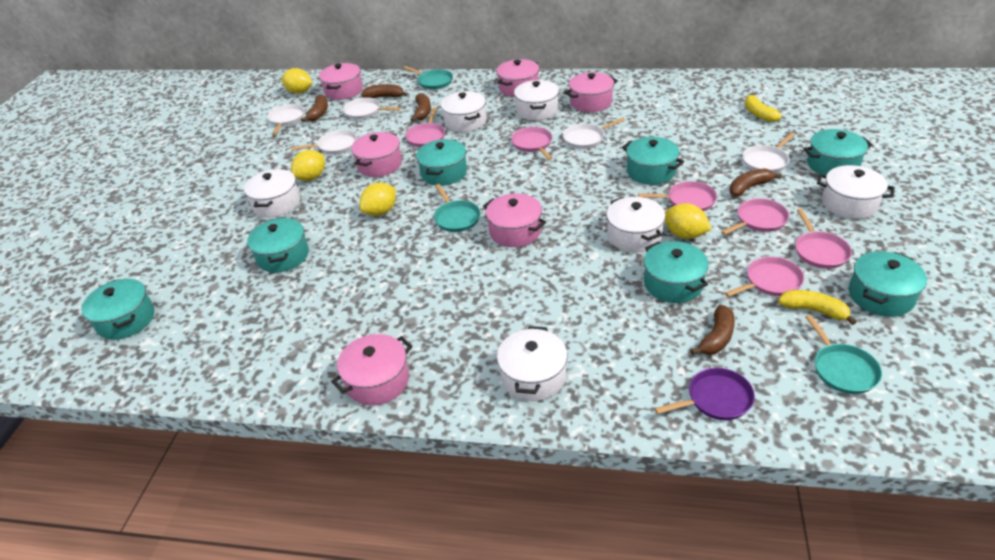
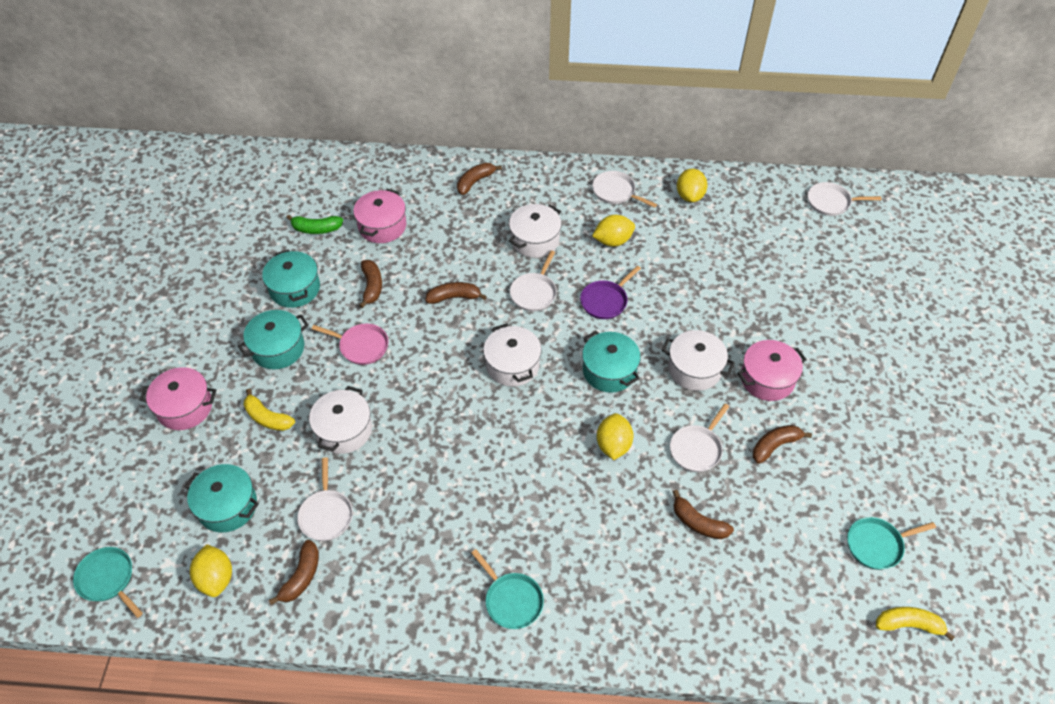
brown banana: 5 -> 6
green banana: 0 -> 1
pink pan: 6 -> 1
pink pot: 6 -> 3
turquoise pot: 7 -> 4
white pot: 6 -> 4

